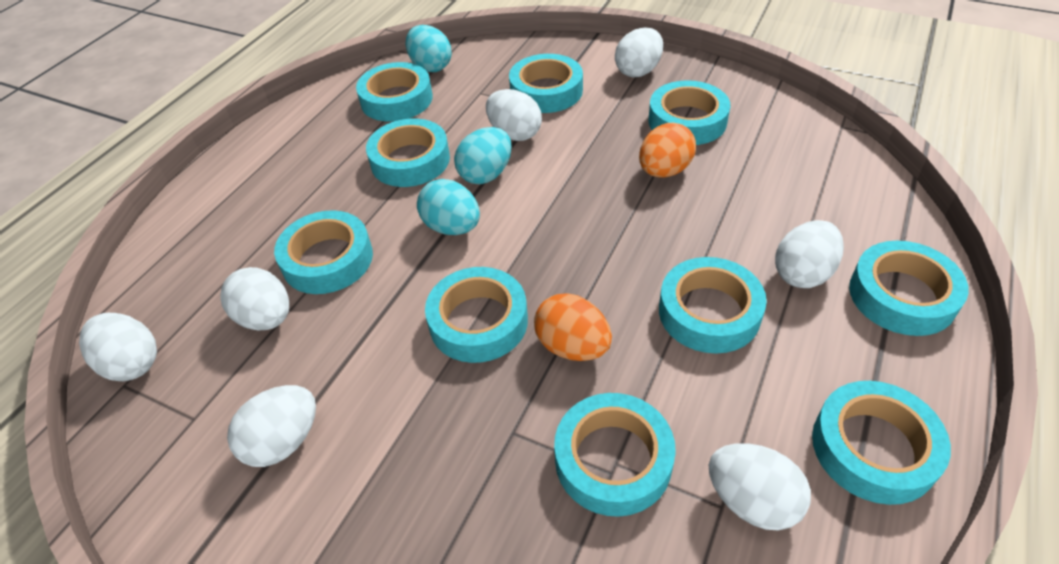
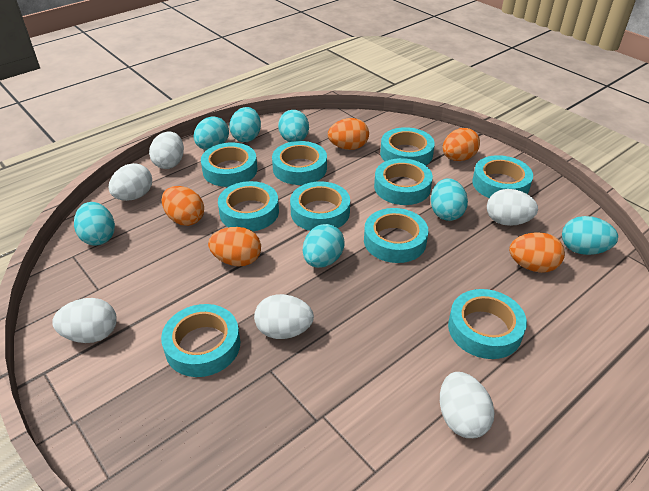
orange egg: 2 -> 5
turquoise egg: 3 -> 7
white egg: 7 -> 6

